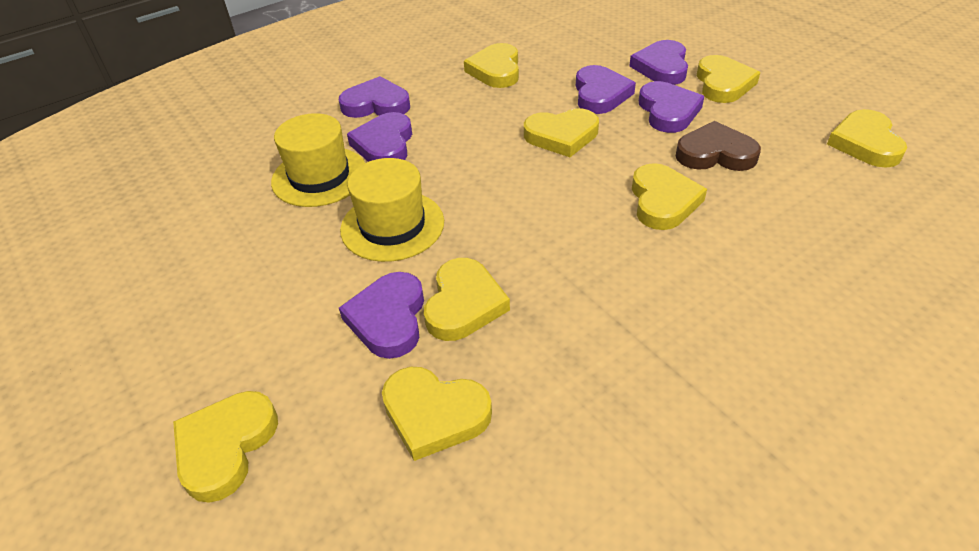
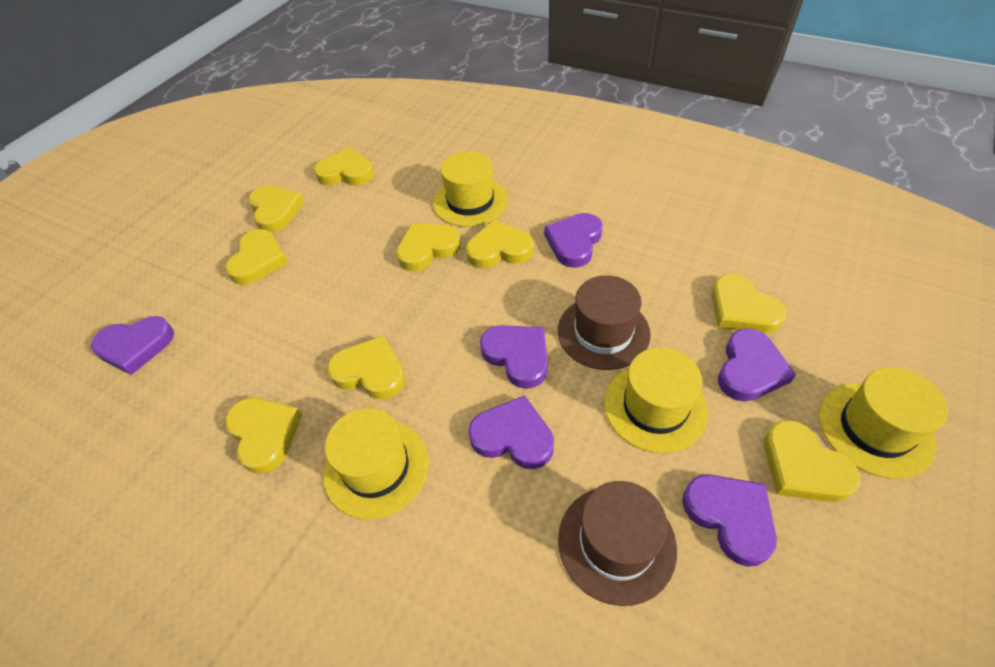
brown hat: 0 -> 2
brown heart: 1 -> 0
yellow hat: 2 -> 4
yellow heart: 8 -> 9

